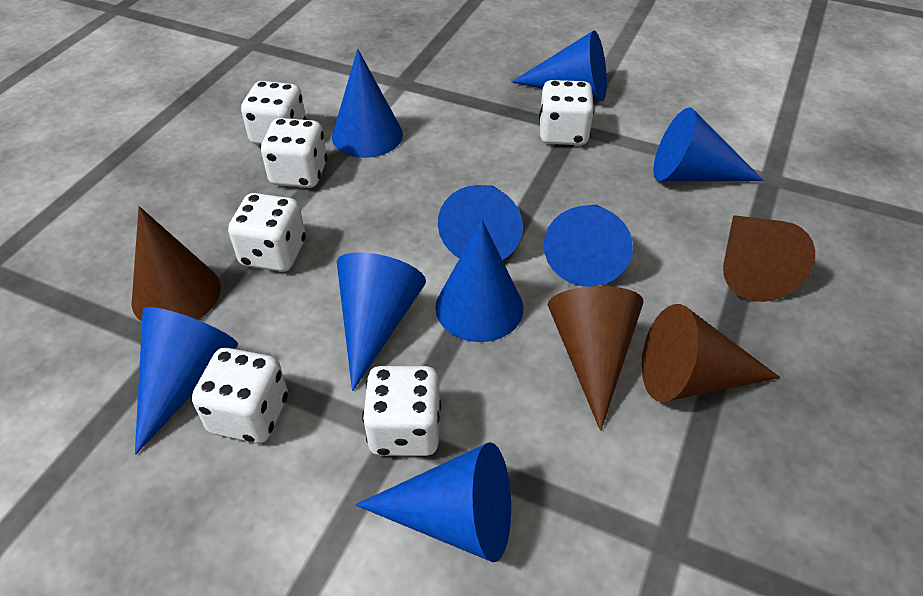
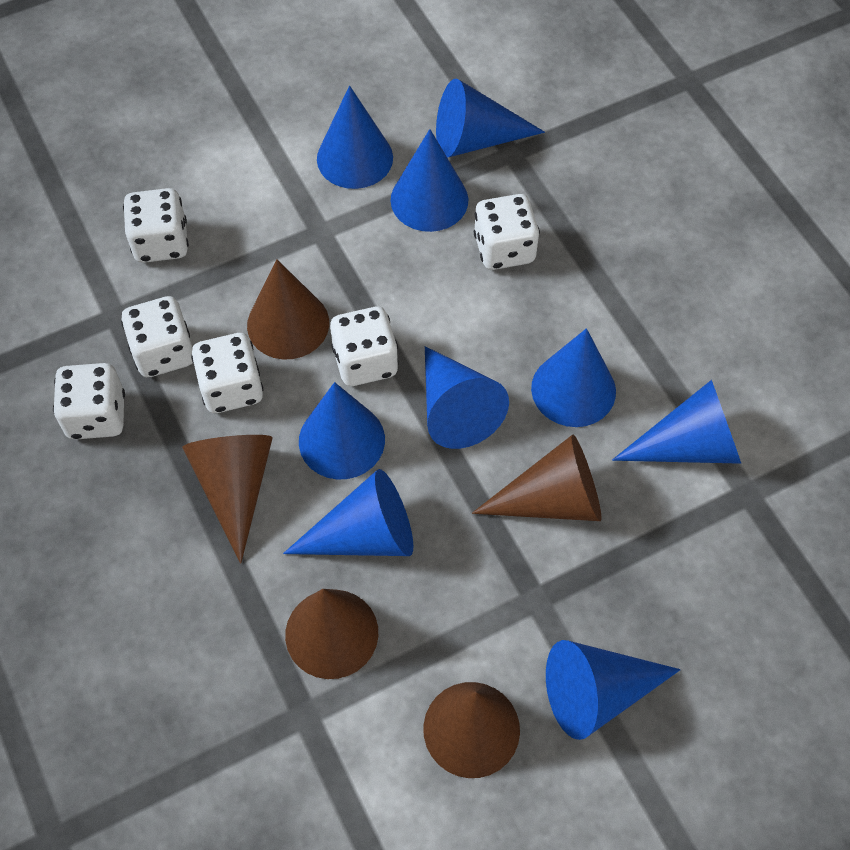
brown cone: 4 -> 5

